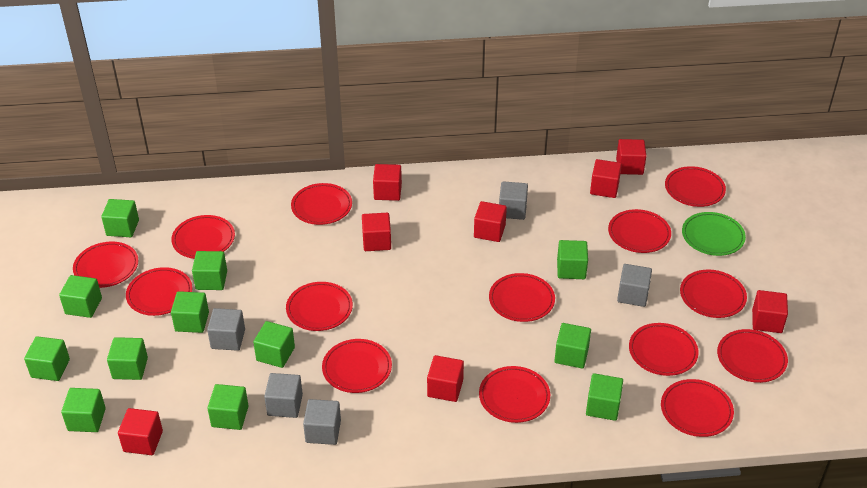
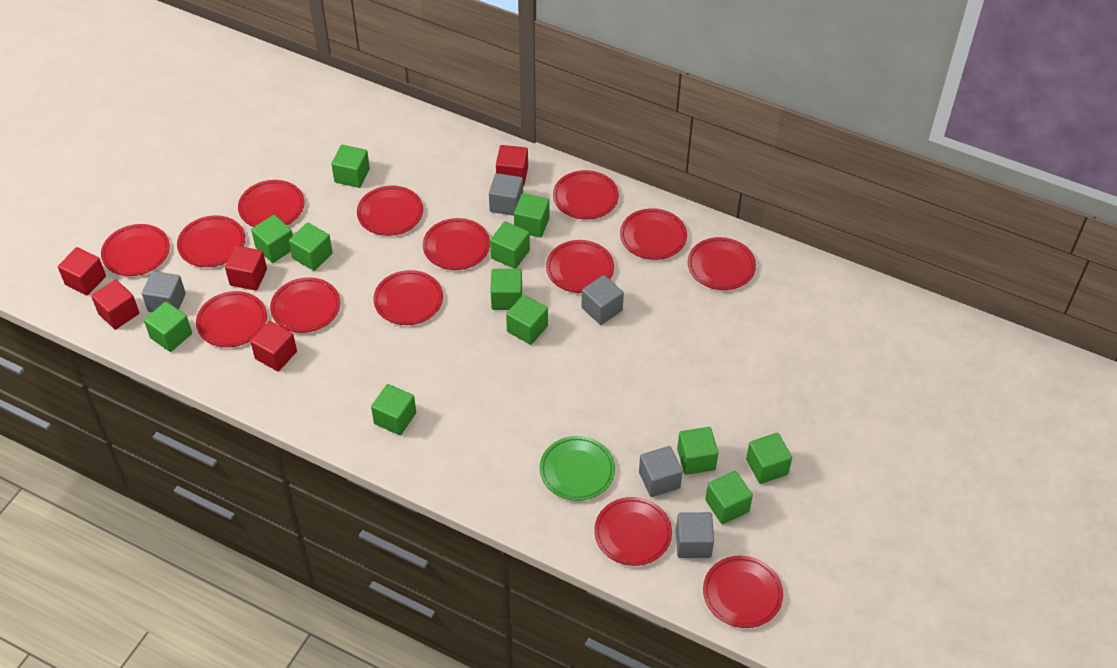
red cube: 8 -> 5

